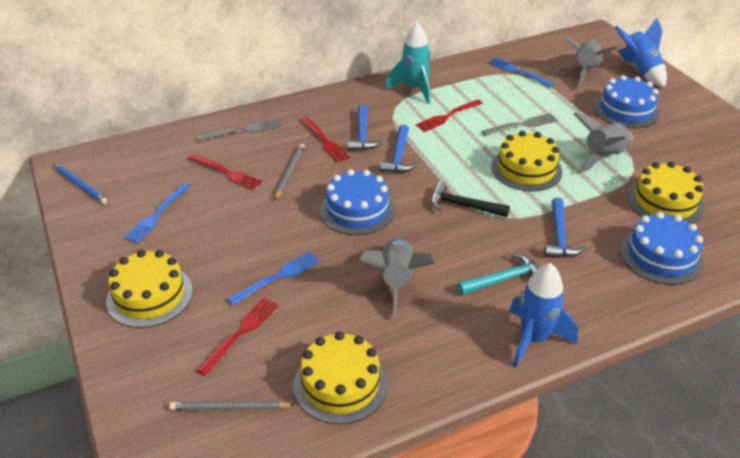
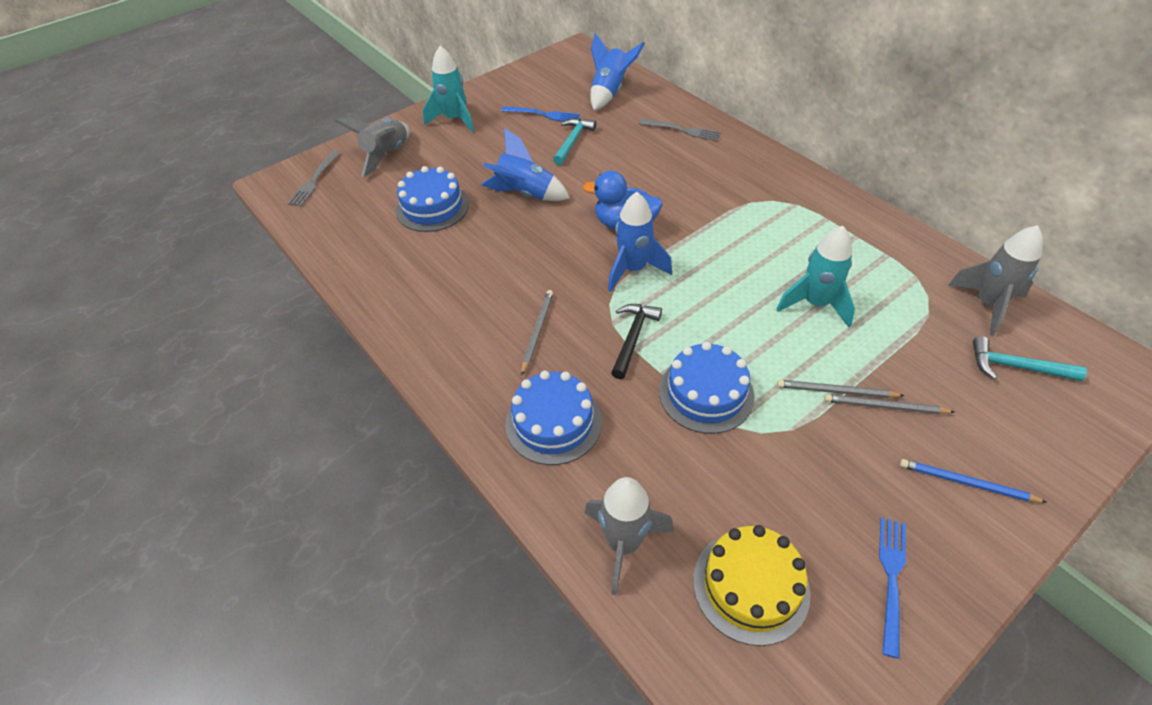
blue duck: 0 -> 1
blue fork: 3 -> 2
blue hammer: 3 -> 0
blue rocket: 2 -> 3
grey pencil: 2 -> 3
red fork: 4 -> 0
turquoise hammer: 1 -> 2
turquoise rocket: 1 -> 2
yellow cake: 4 -> 1

